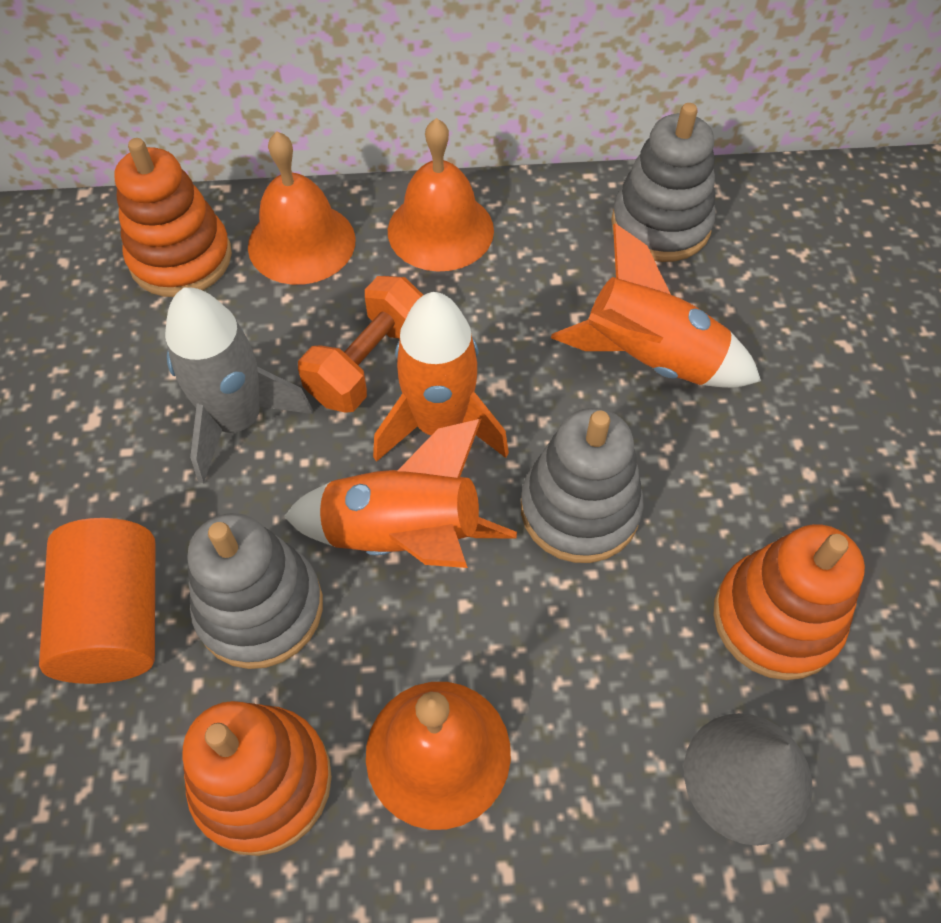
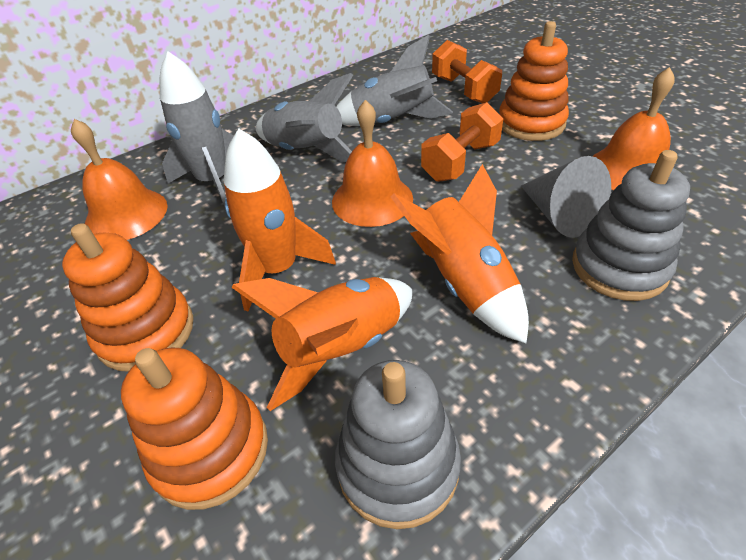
grey rocket: 1 -> 3
grey stacking toy: 3 -> 2
orange cylinder: 1 -> 0
orange dumbbell: 1 -> 2

